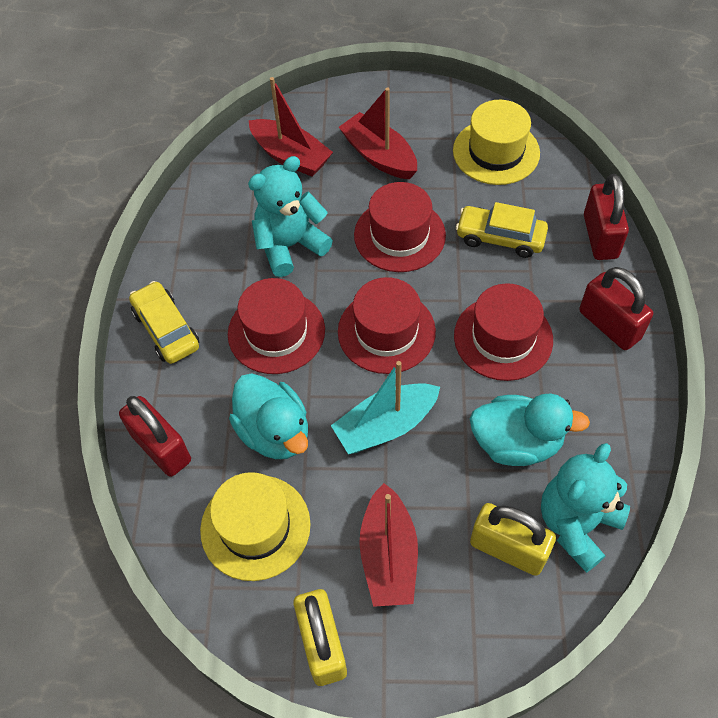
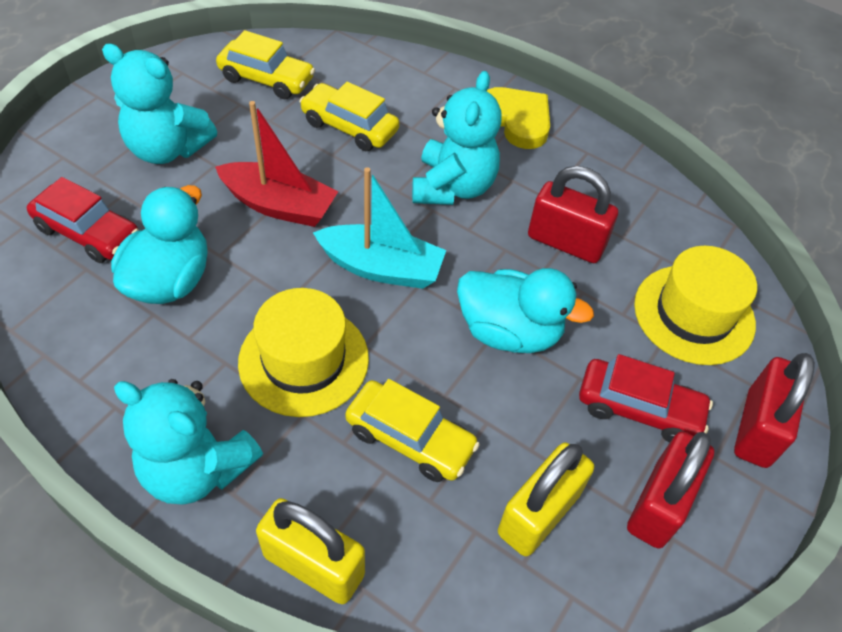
red boat: 3 -> 1
red car: 0 -> 2
red hat: 4 -> 0
turquoise teddy bear: 2 -> 3
yellow car: 2 -> 3
yellow heart: 0 -> 1

